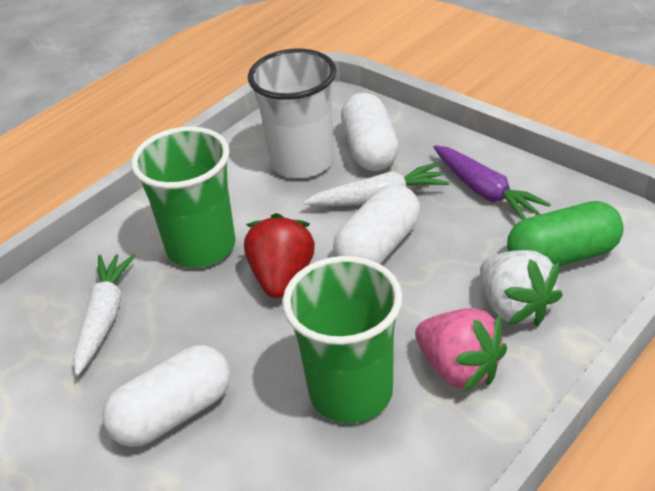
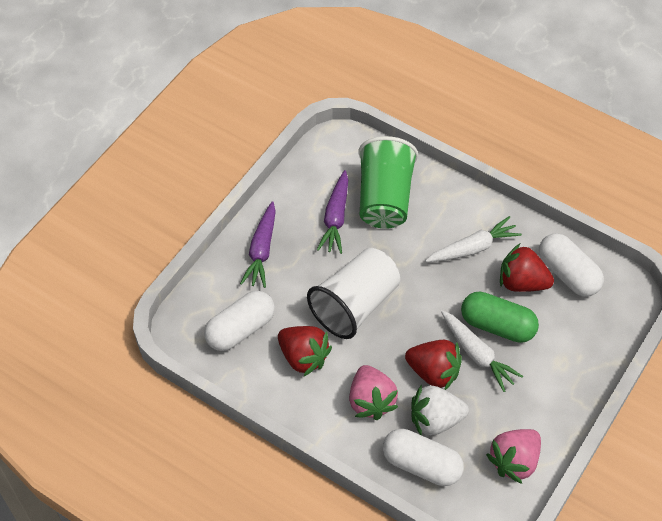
green cup: 2 -> 1
pink strawberry: 1 -> 2
purple carrot: 1 -> 2
red strawberry: 1 -> 3

